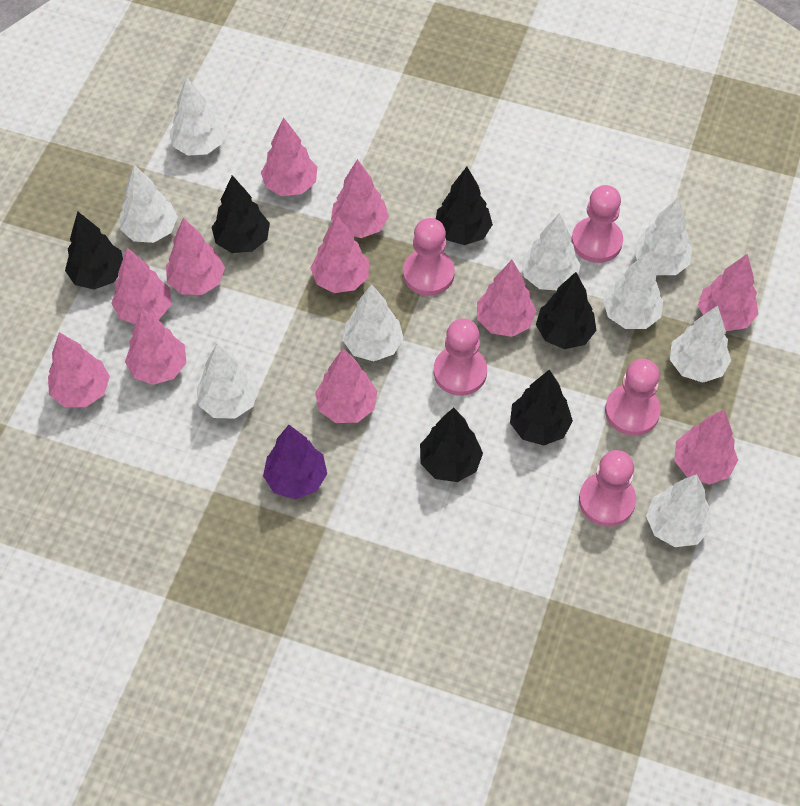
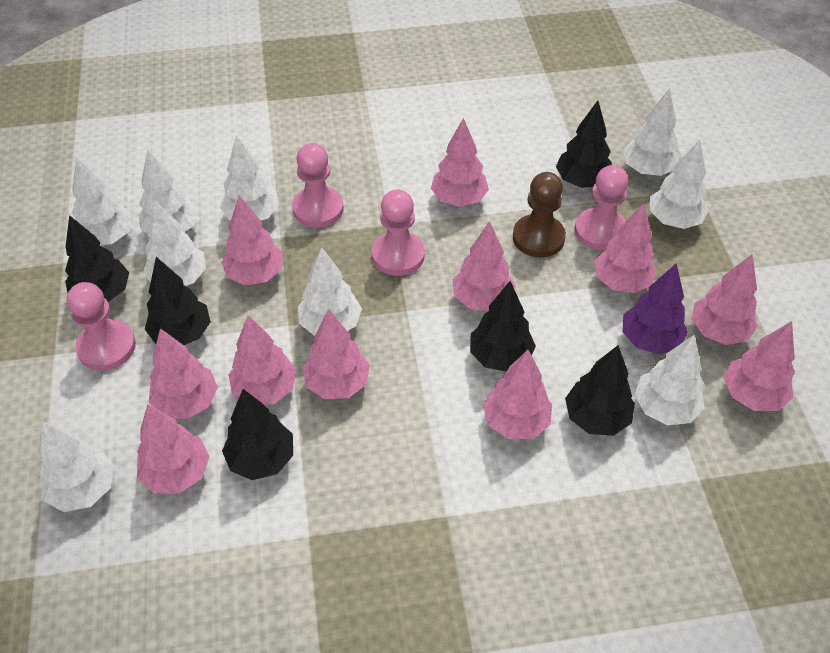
brown pawn: 0 -> 1
pink pawn: 5 -> 4

